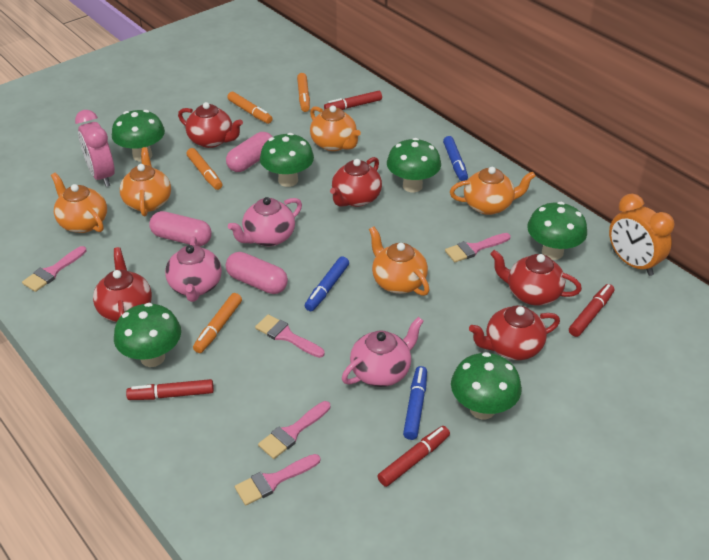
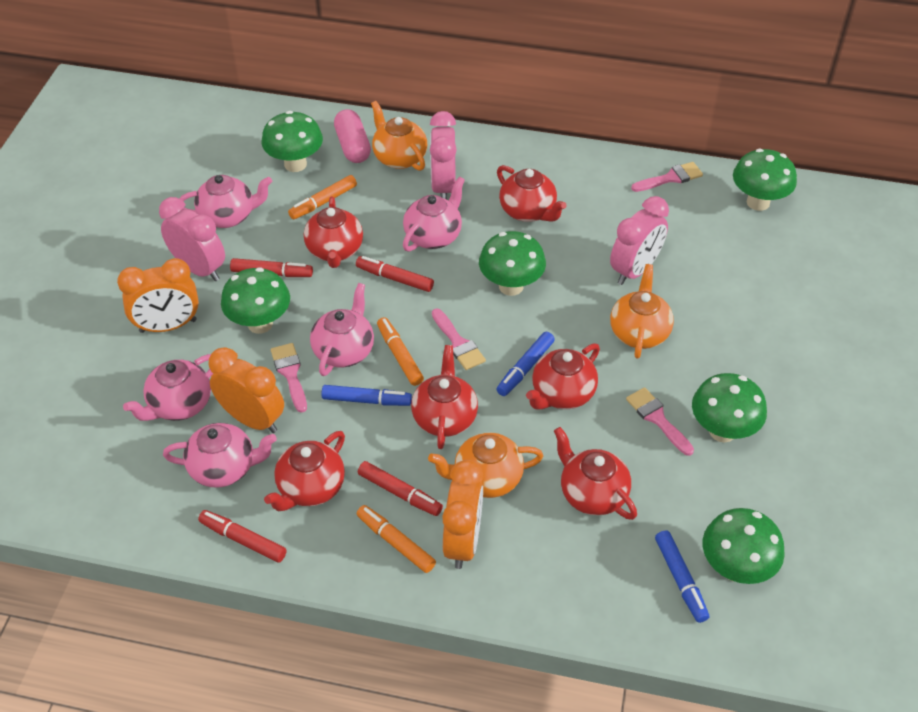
orange clock: 1 -> 3
orange marker: 4 -> 3
orange teapot: 5 -> 3
pink brush: 5 -> 4
pink capsule: 3 -> 1
pink clock: 1 -> 3
pink teapot: 3 -> 5
red teapot: 5 -> 6

